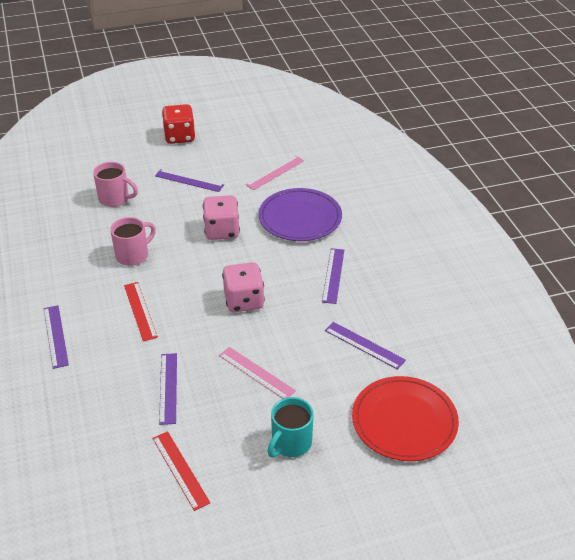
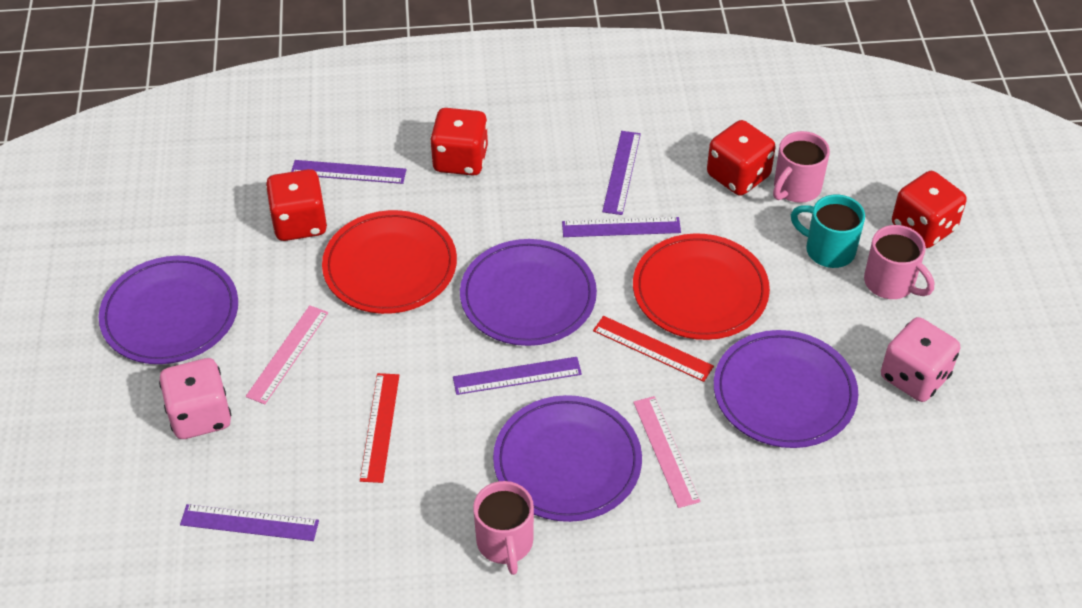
pink mug: 2 -> 3
purple plate: 1 -> 4
red dice: 1 -> 4
red plate: 1 -> 2

